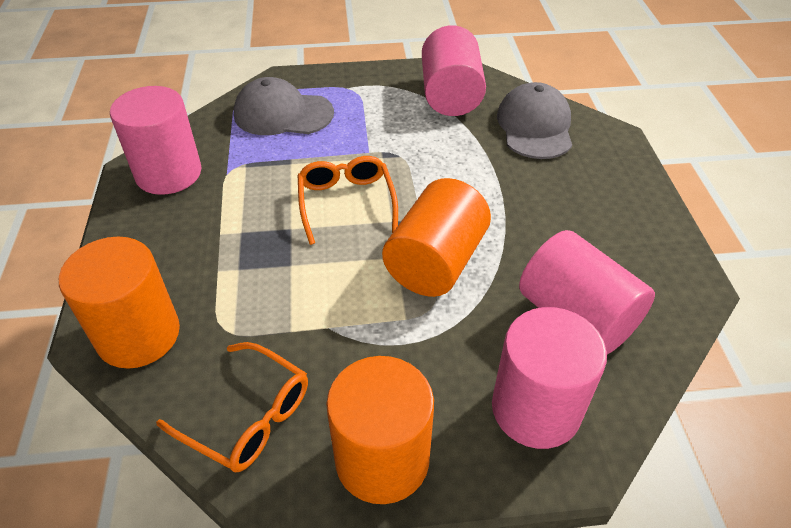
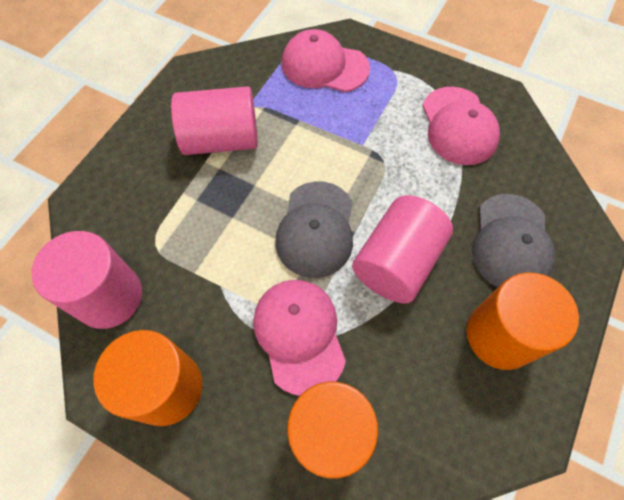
orange glasses: 2 -> 0
pink cap: 0 -> 3
pink cylinder: 4 -> 3

